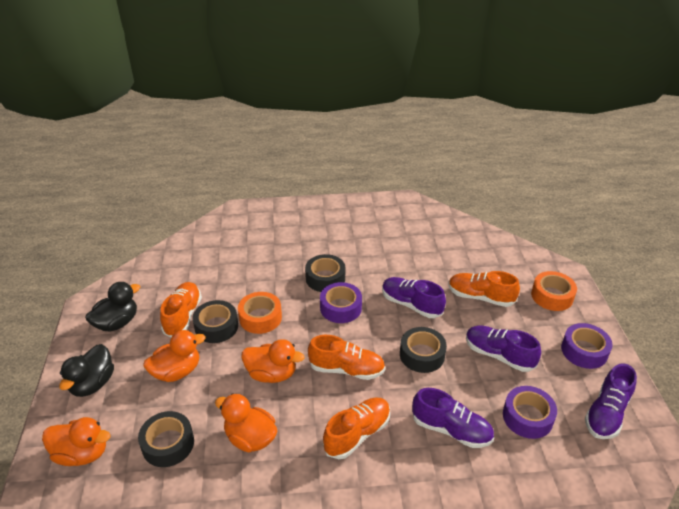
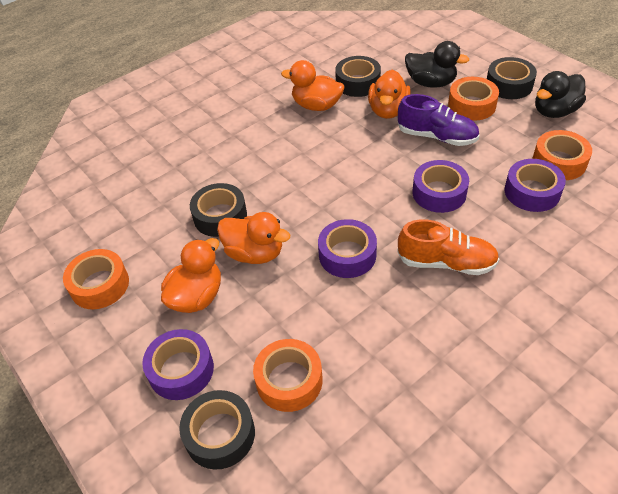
orange shoe: 4 -> 1
orange tape: 2 -> 4
purple shoe: 4 -> 1
purple tape: 3 -> 4

